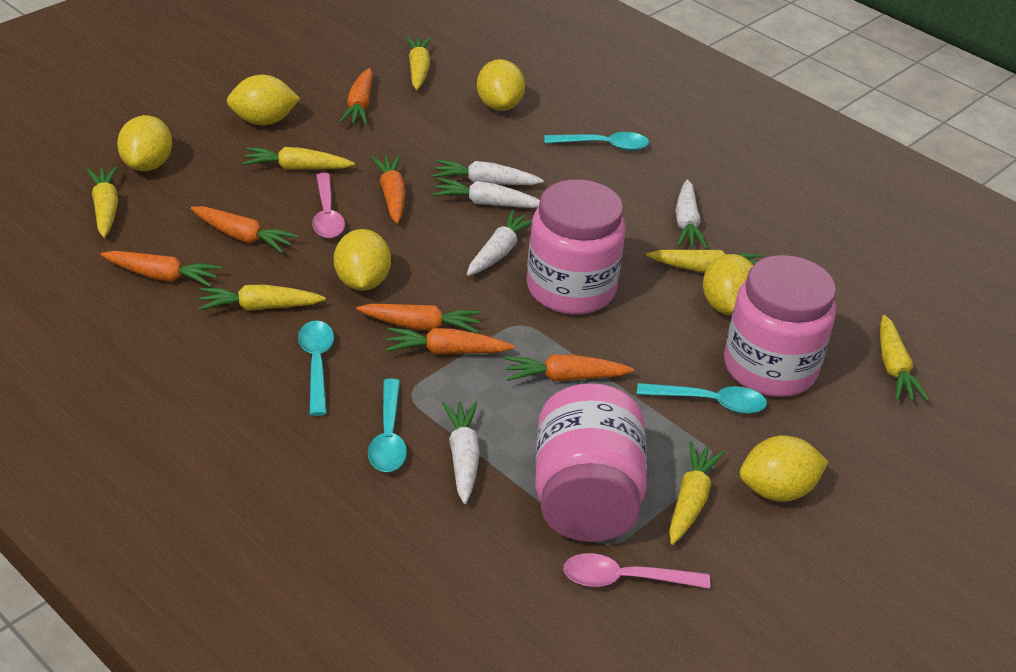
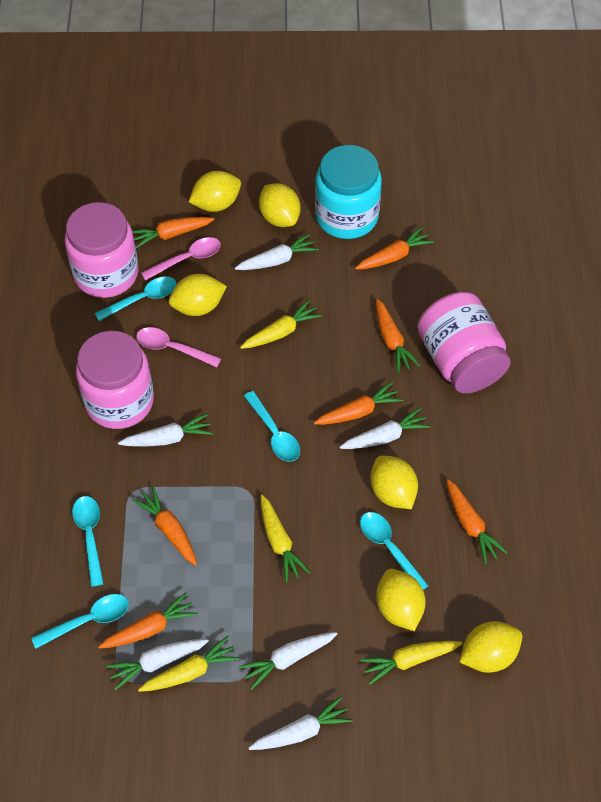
turquoise jar: 0 -> 1
turquoise spoon: 4 -> 5
white carrot: 5 -> 6
yellow carrot: 7 -> 4

